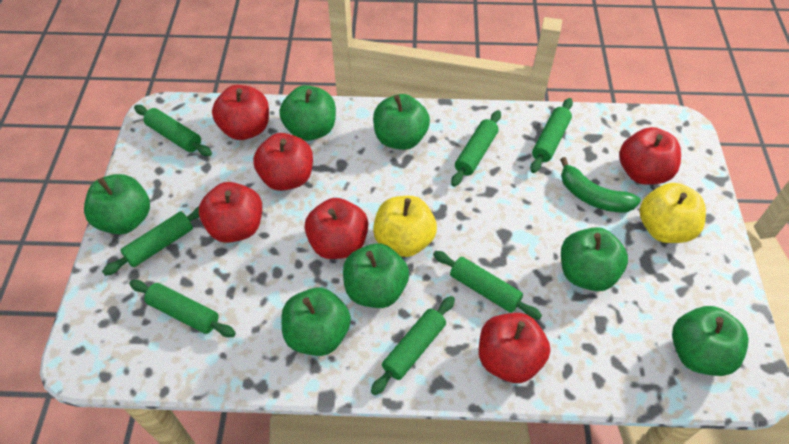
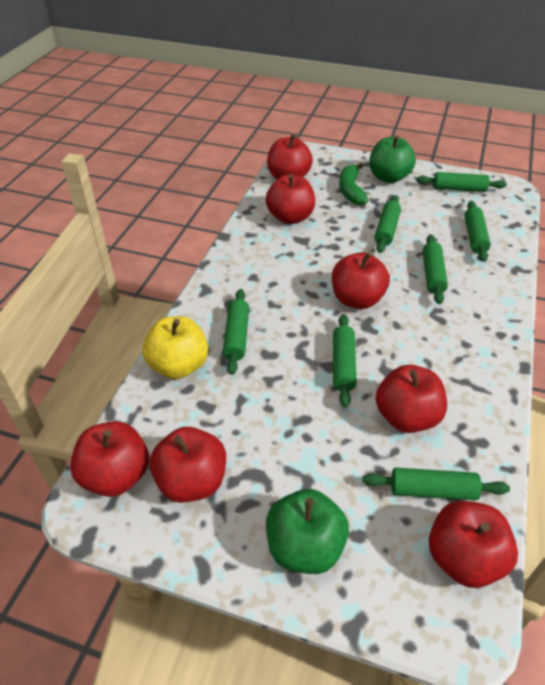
green apple: 7 -> 2
red apple: 6 -> 7
yellow apple: 2 -> 1

